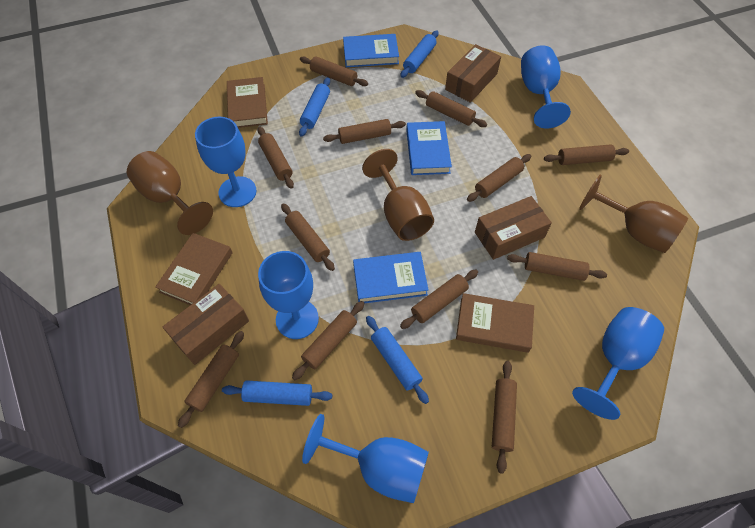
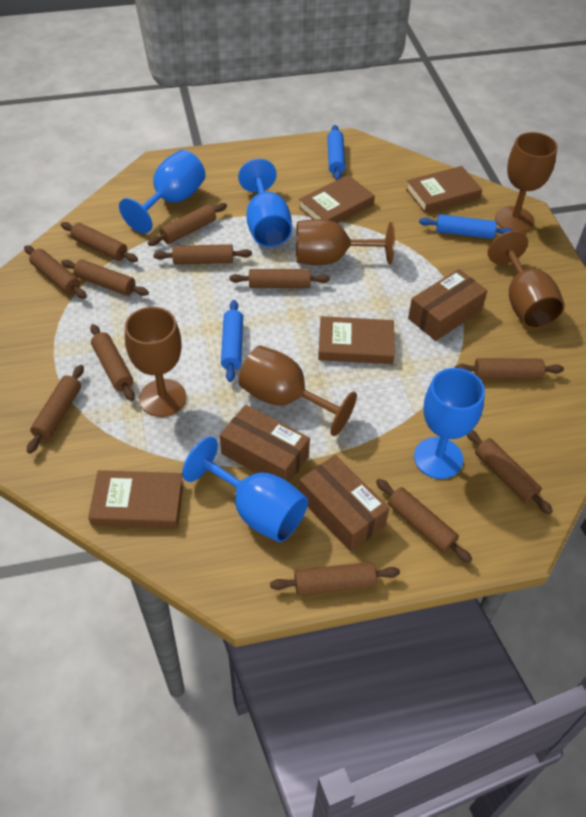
blue book: 3 -> 0
blue goblet: 5 -> 4
blue rolling pin: 4 -> 3
brown book: 3 -> 4
brown goblet: 3 -> 5

